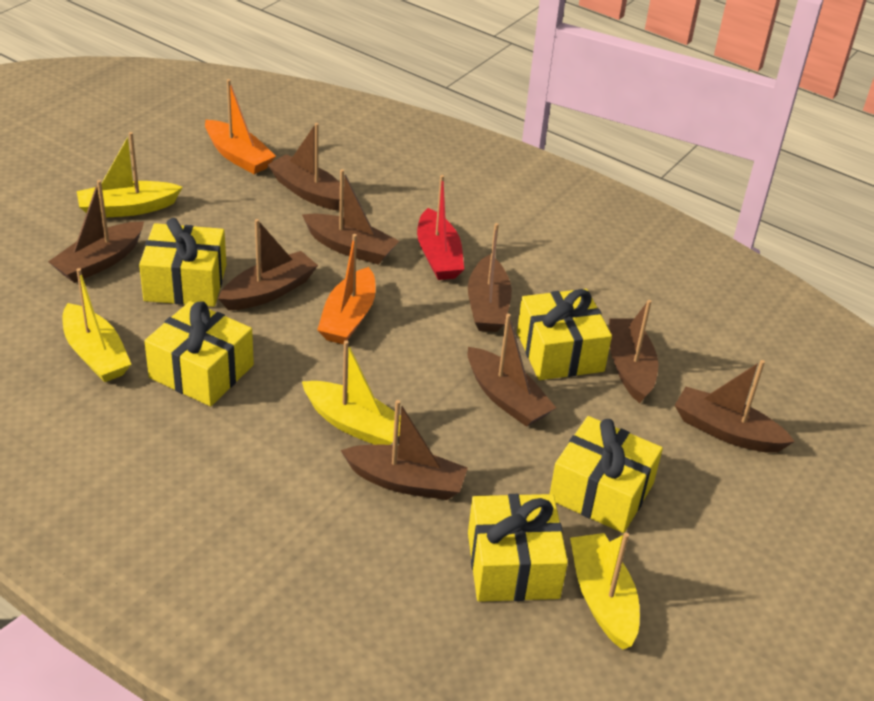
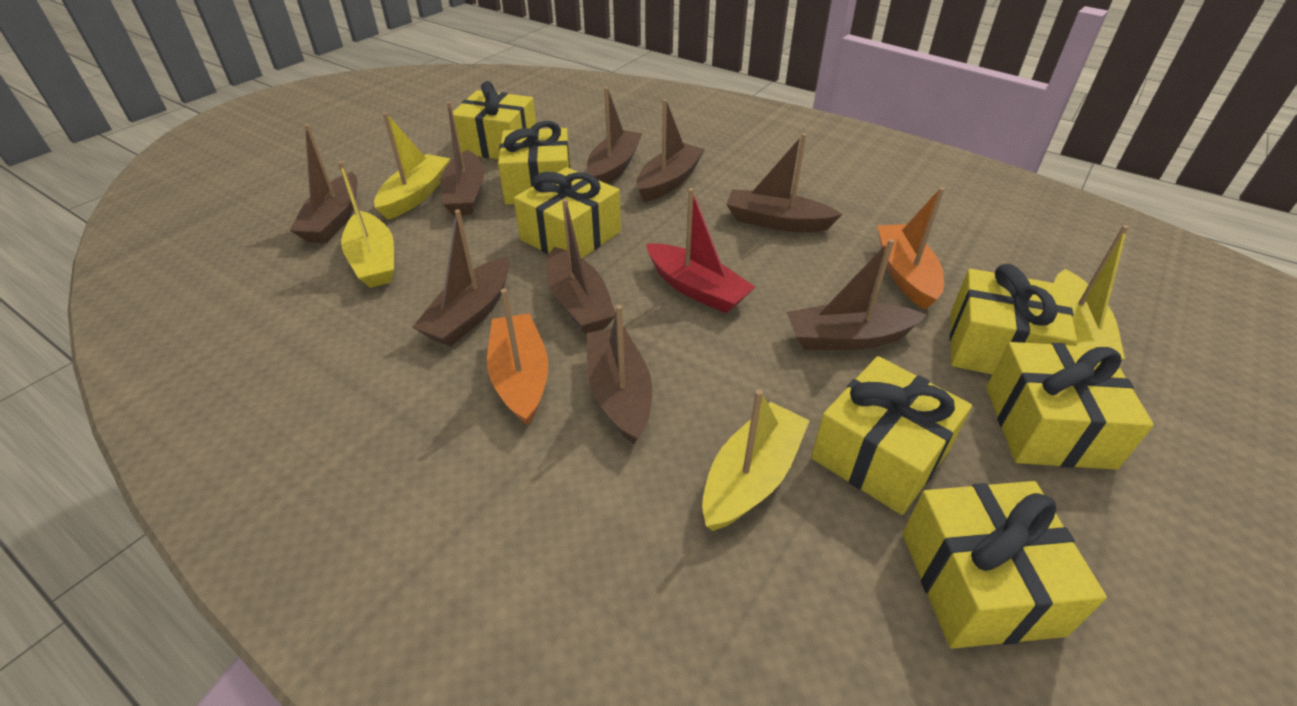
yellow gift: 5 -> 7

